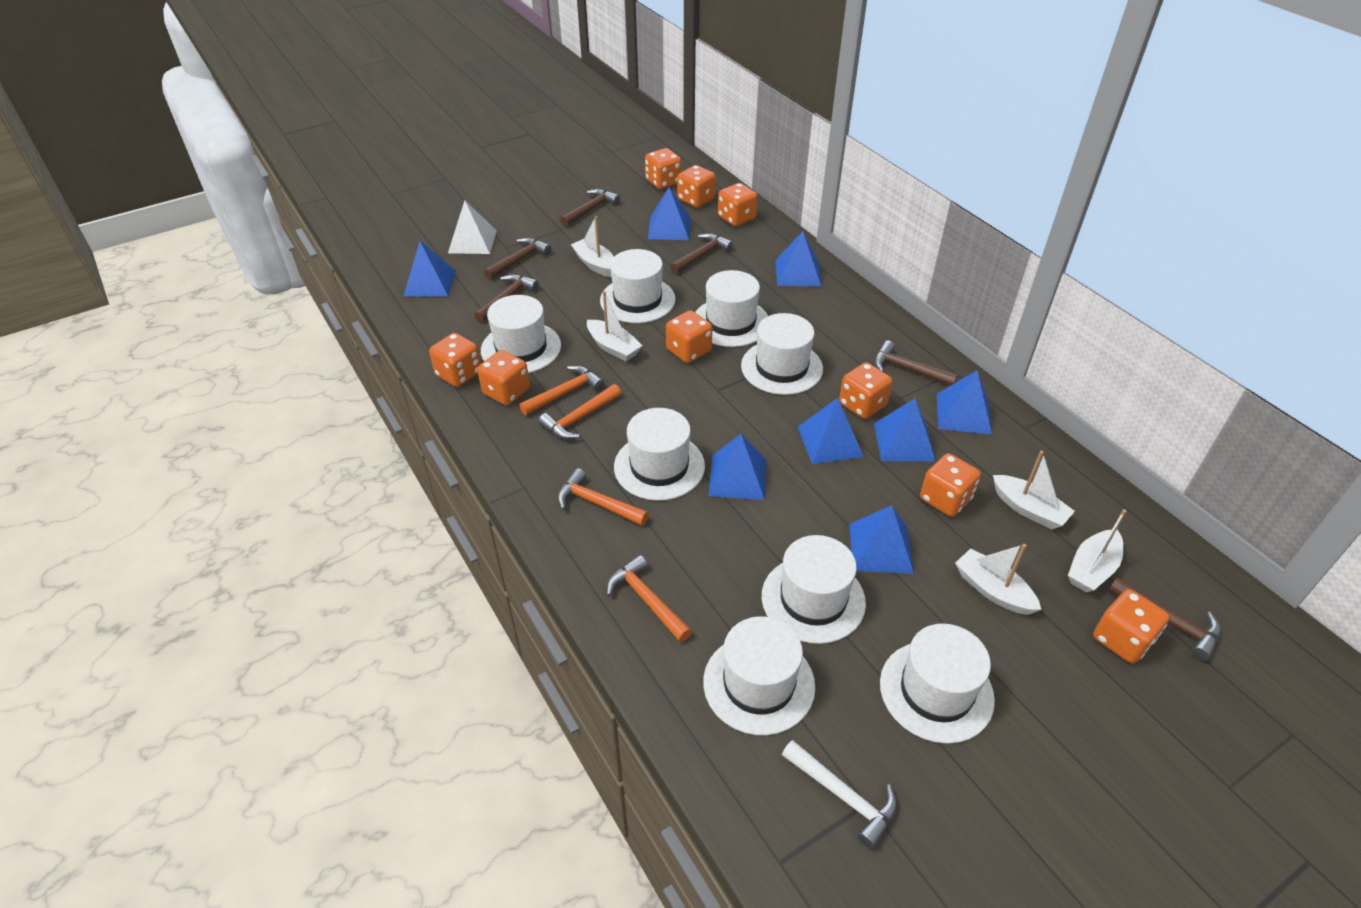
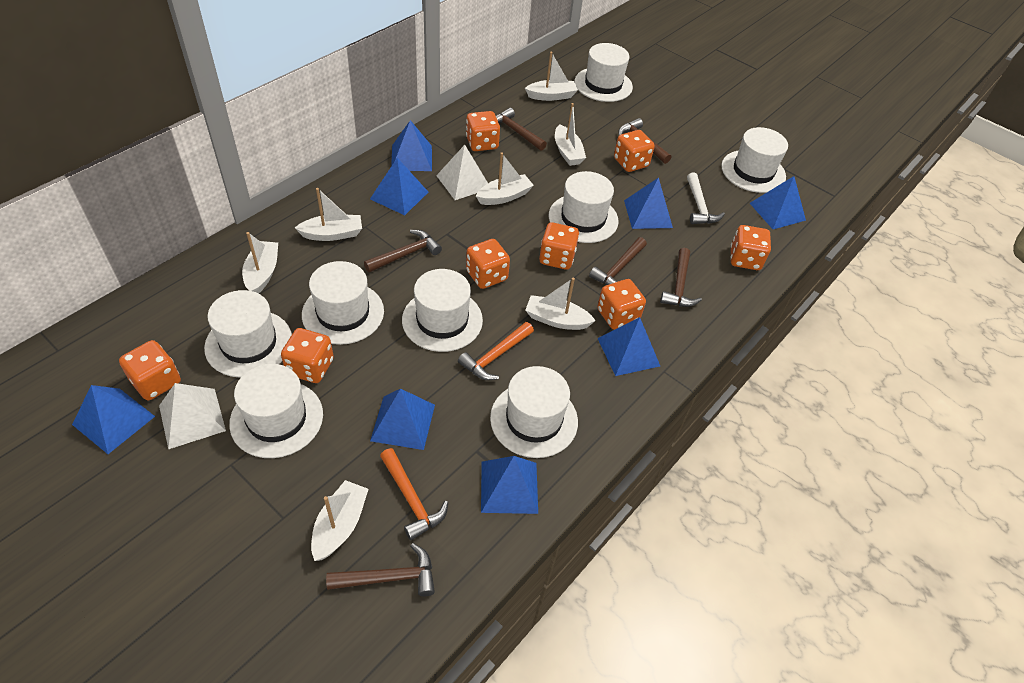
orange dice: 9 -> 8
orange hammer: 4 -> 2
white boat: 5 -> 7
white pyramid: 1 -> 2

